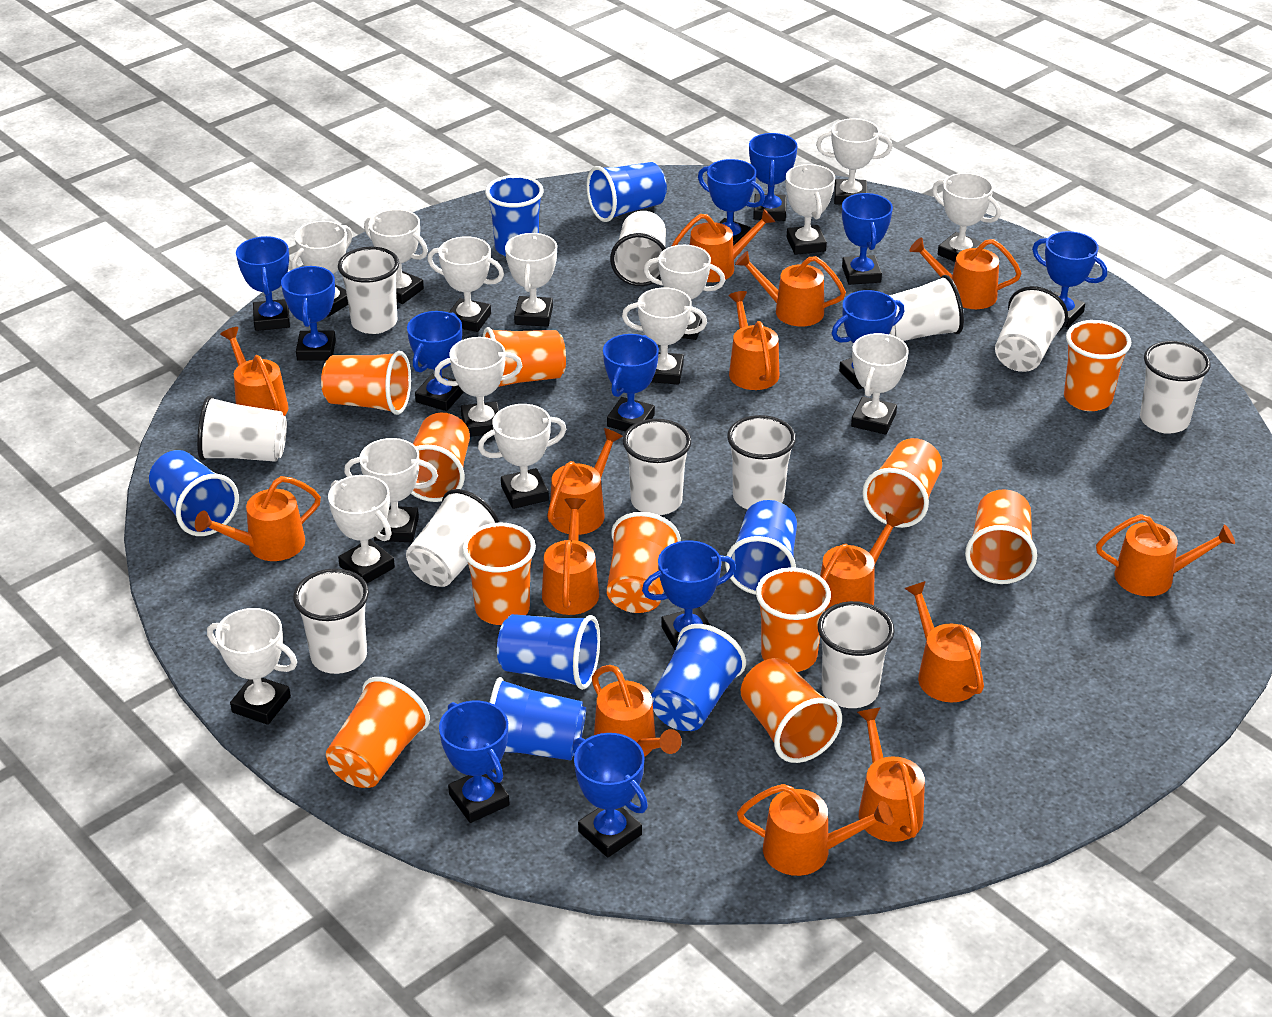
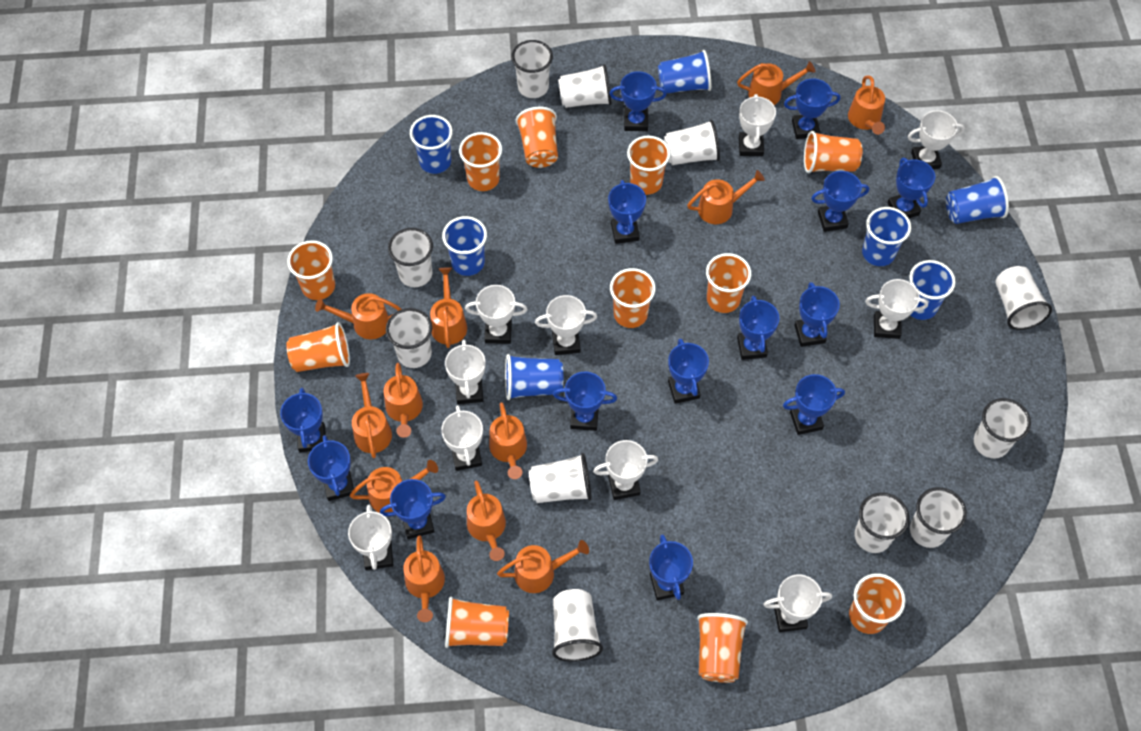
blue trophy: 12 -> 14
orange watering can: 14 -> 12
white trophy: 15 -> 10

